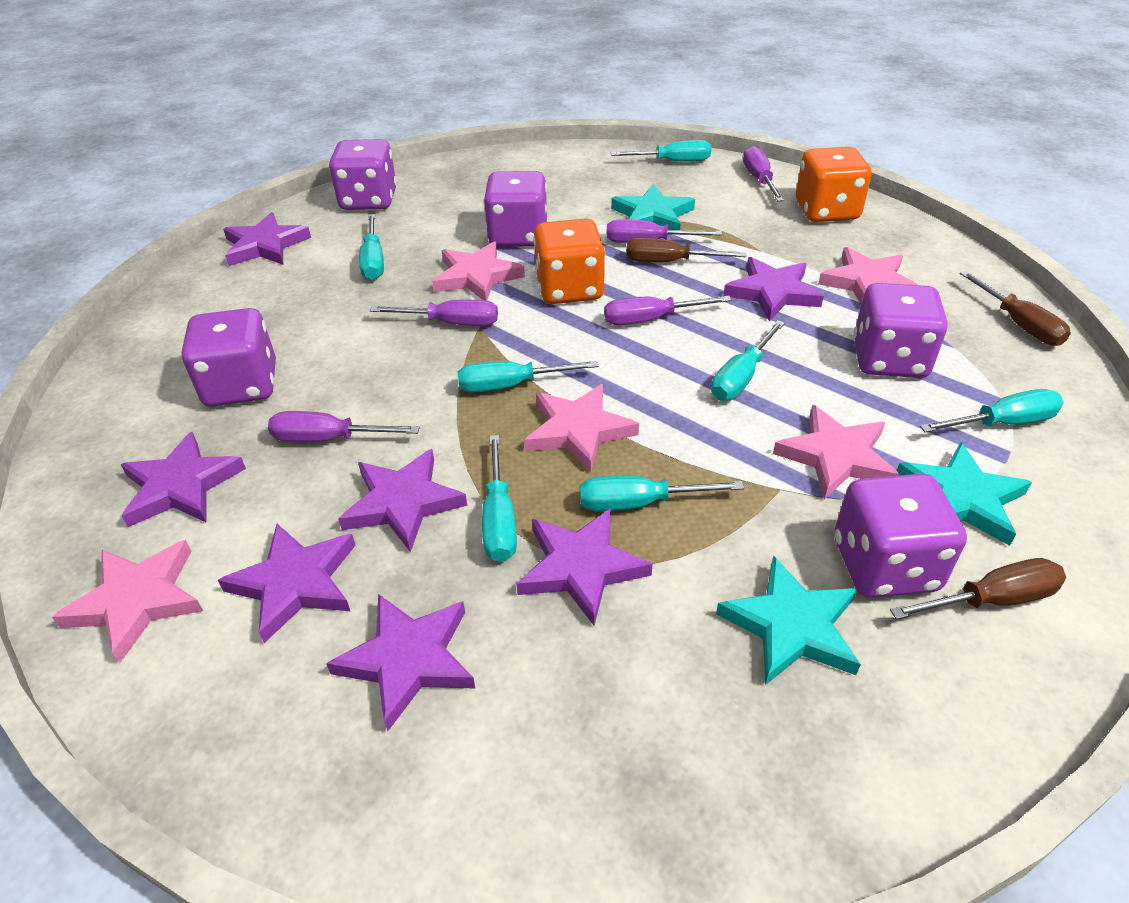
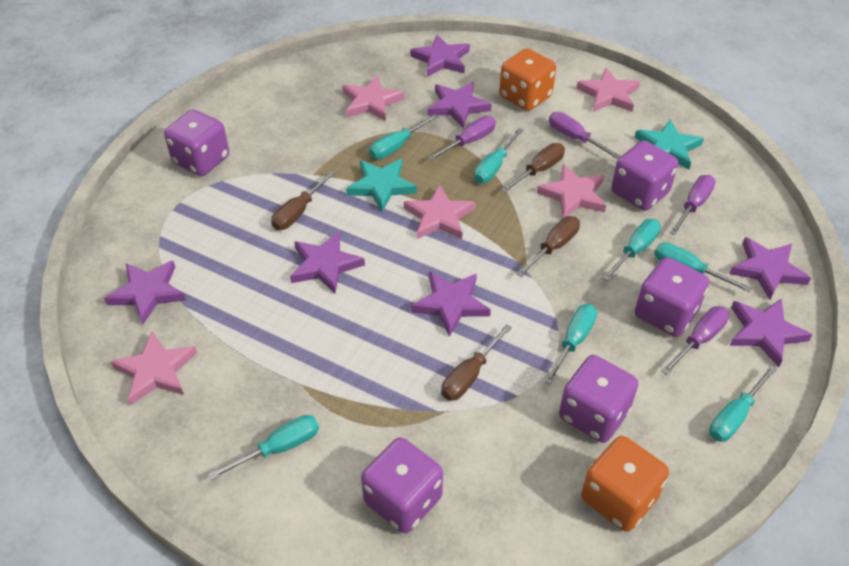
brown screwdriver: 3 -> 4
purple screwdriver: 5 -> 4
turquoise star: 3 -> 2

